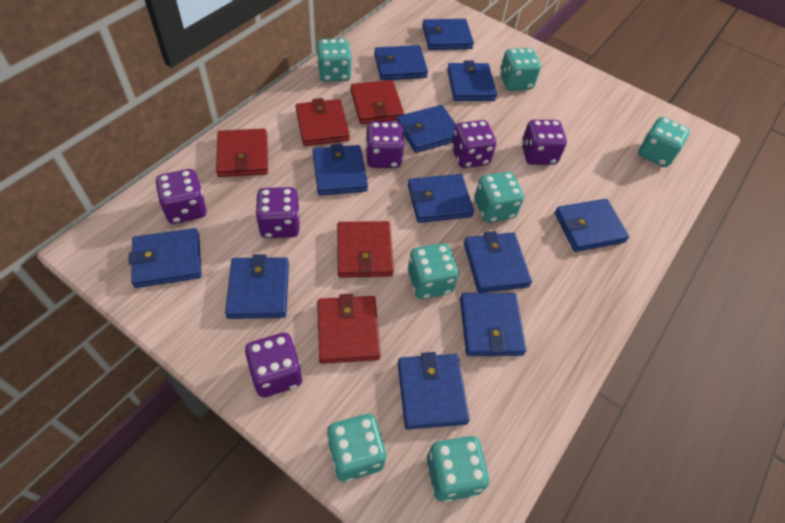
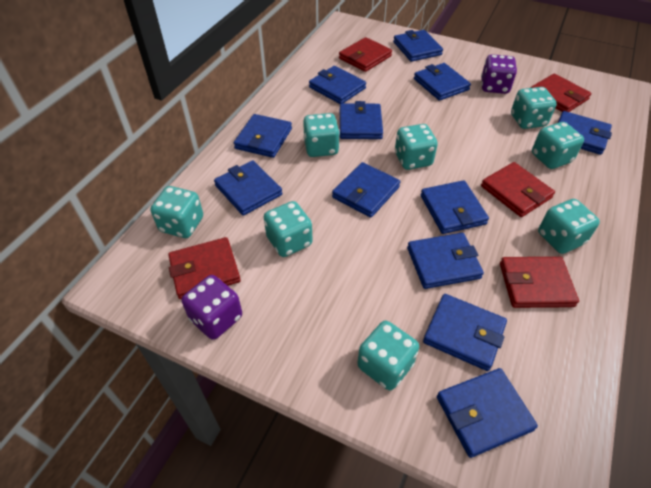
purple dice: 6 -> 2
turquoise dice: 7 -> 8

